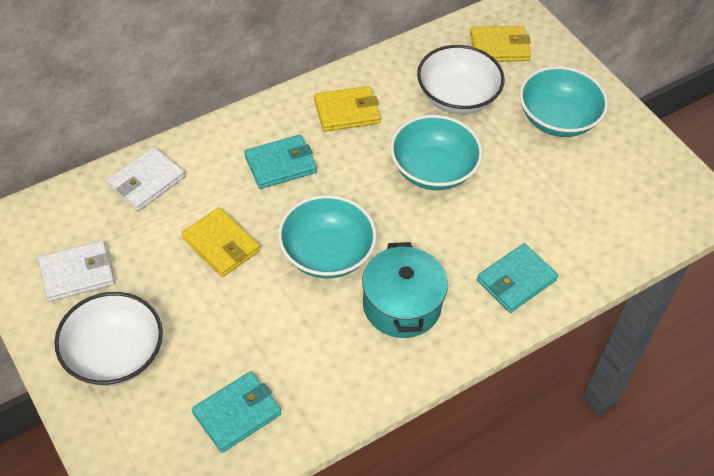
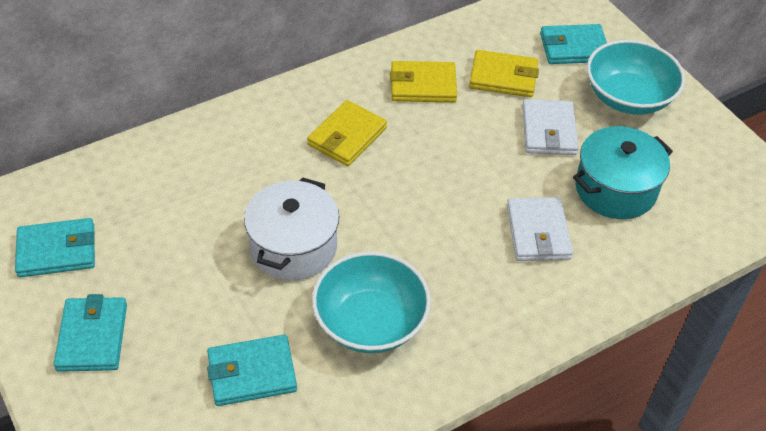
turquoise bowl: 3 -> 2
turquoise wallet: 3 -> 4
white bowl: 2 -> 0
white pot: 0 -> 1

